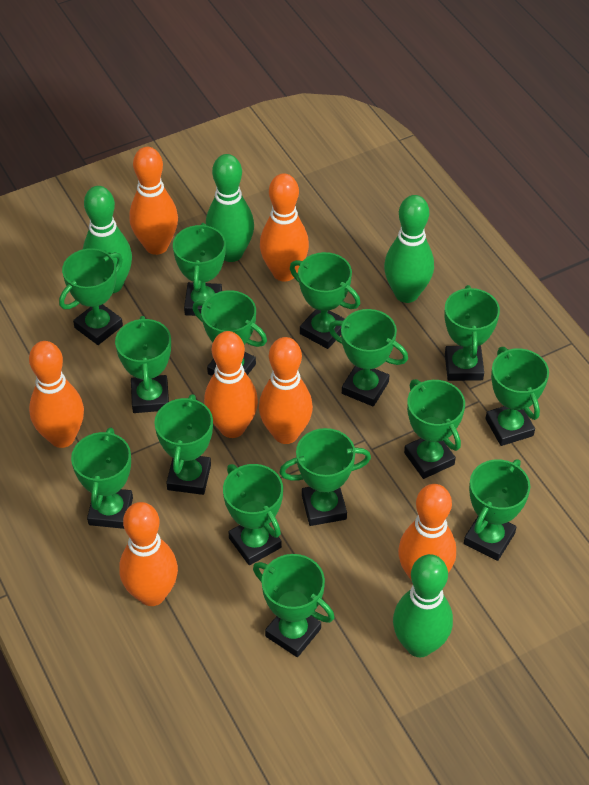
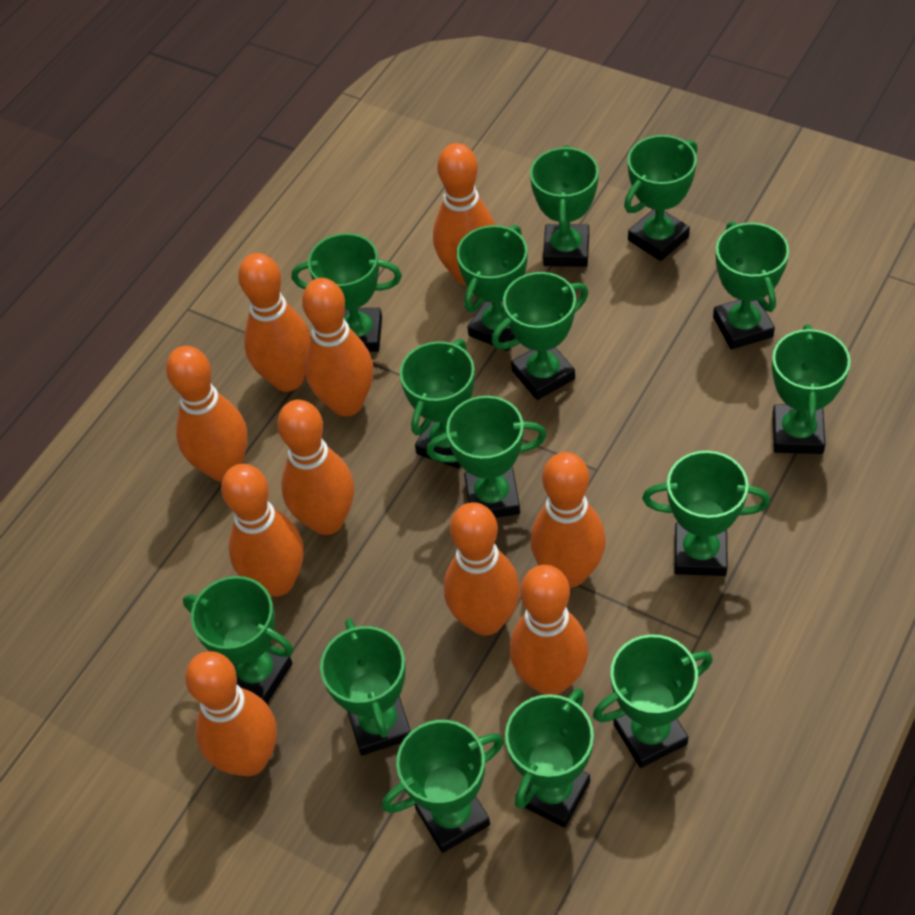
green bowling pin: 4 -> 0
orange bowling pin: 7 -> 10

